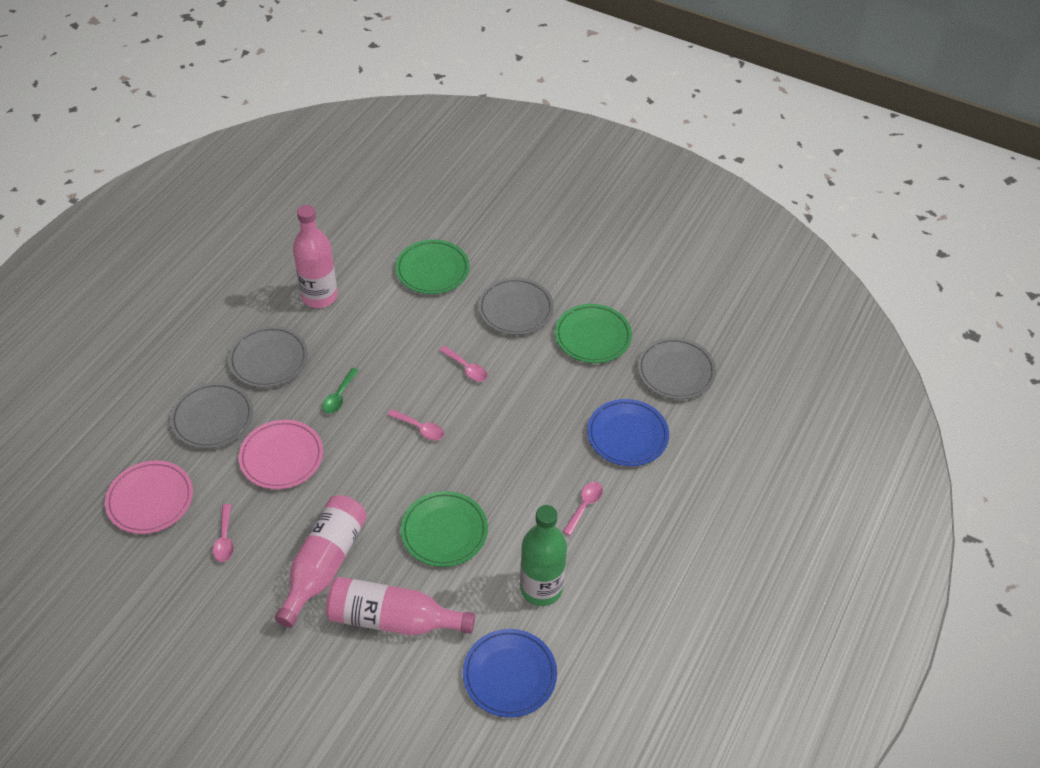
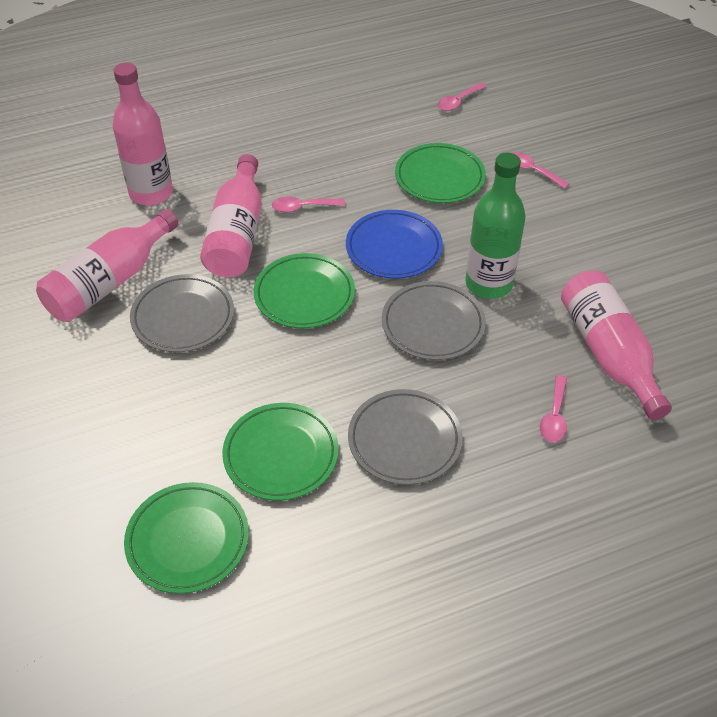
blue plate: 2 -> 1
green plate: 3 -> 4
green spoon: 1 -> 0
grey plate: 4 -> 3
pink bottle: 3 -> 4
pink plate: 2 -> 0

